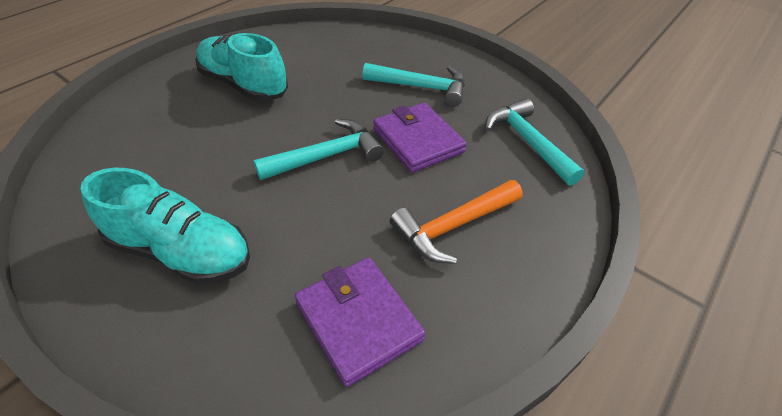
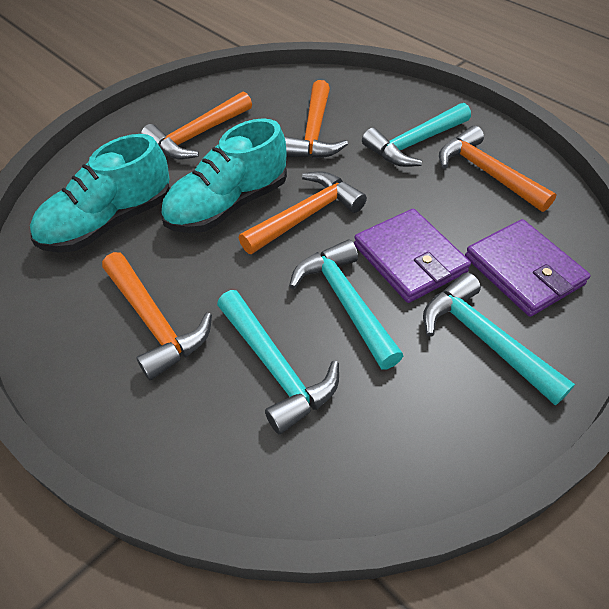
orange hammer: 1 -> 5
turquoise hammer: 3 -> 4

